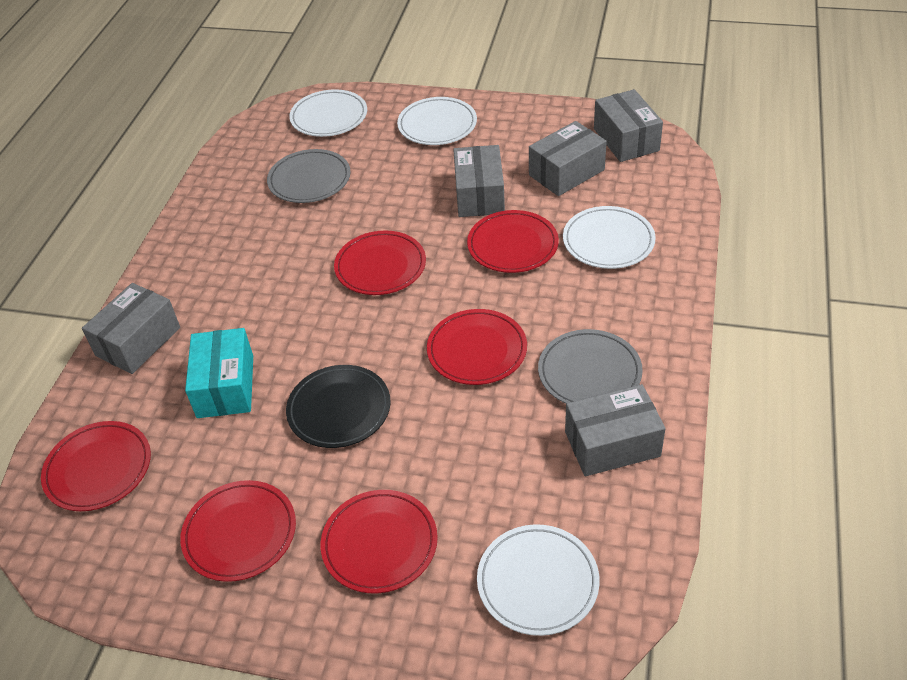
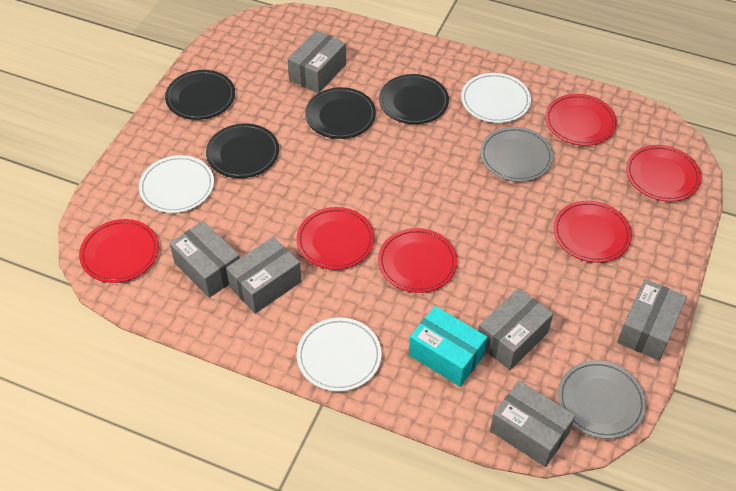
black plate: 1 -> 4
grey box: 5 -> 6
white plate: 4 -> 3

